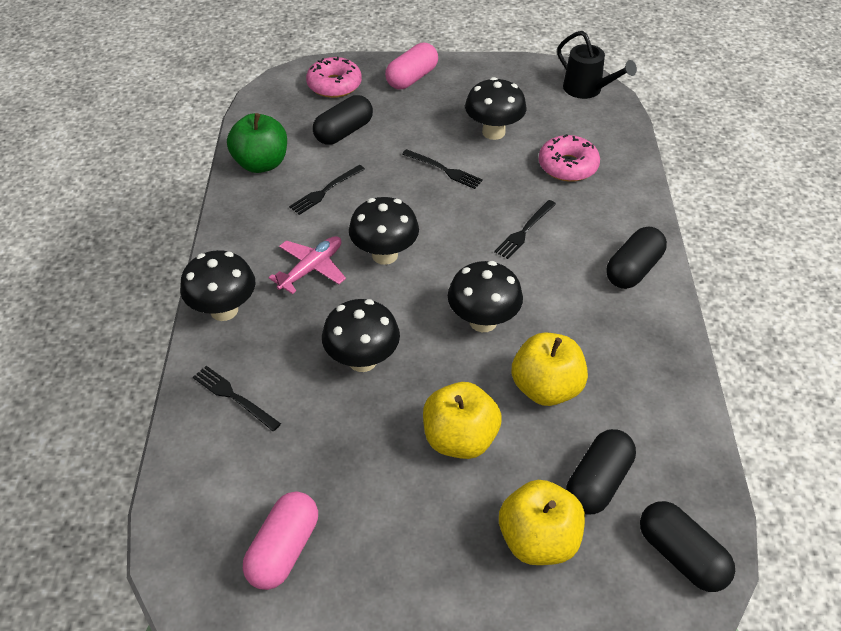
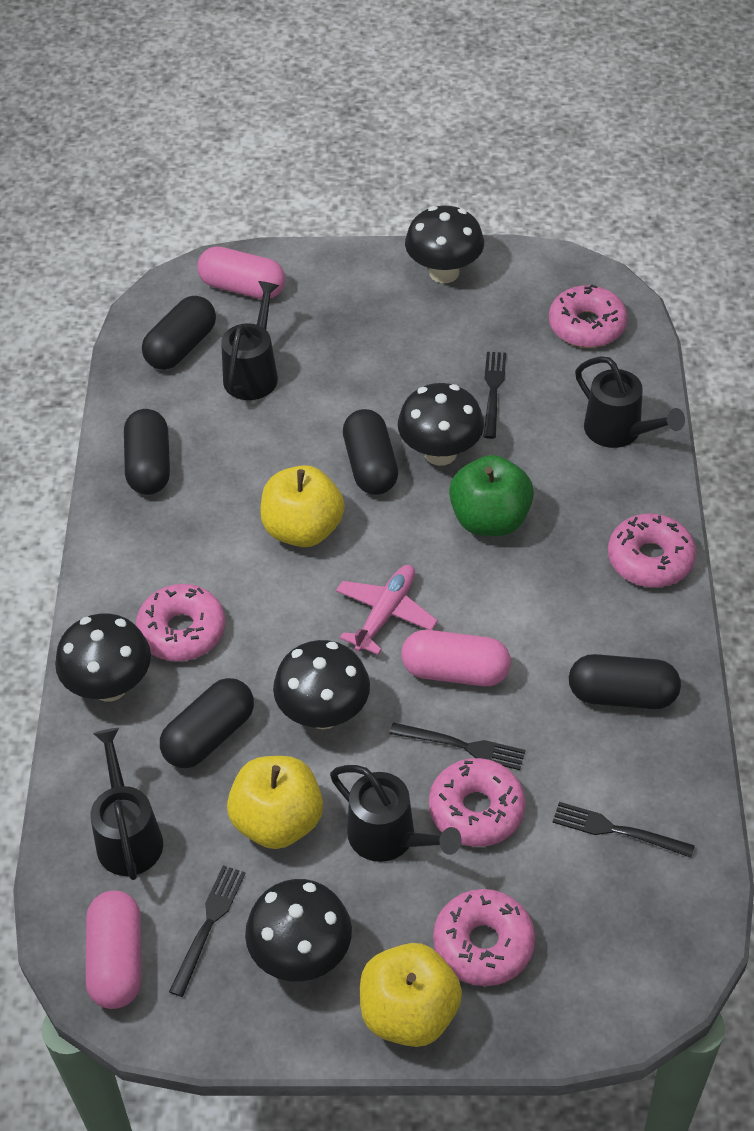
black capsule: 4 -> 5
black watering can: 1 -> 4
pink capsule: 2 -> 3
pink donut: 2 -> 5

